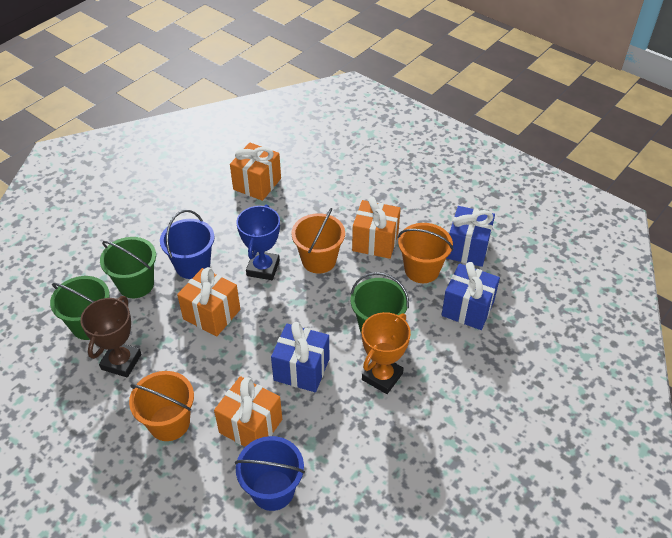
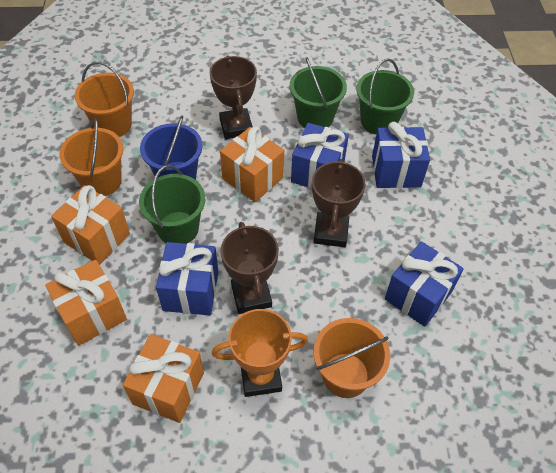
blue bucket: 2 -> 1
blue gift: 3 -> 4
blue trophy: 1 -> 0
brown trophy: 1 -> 3

